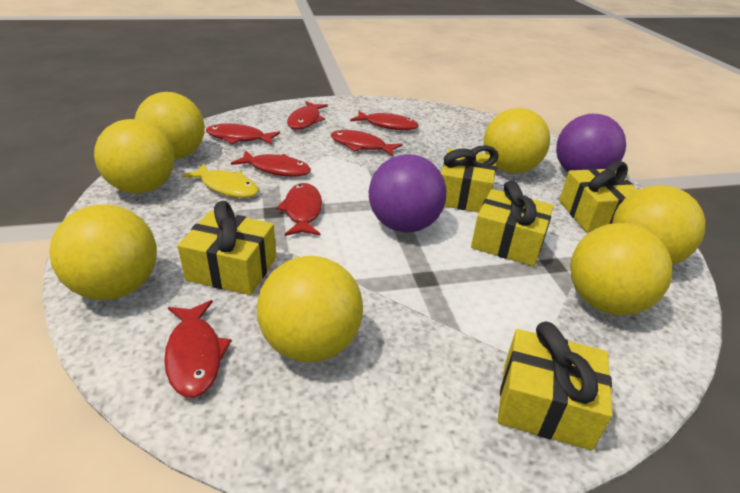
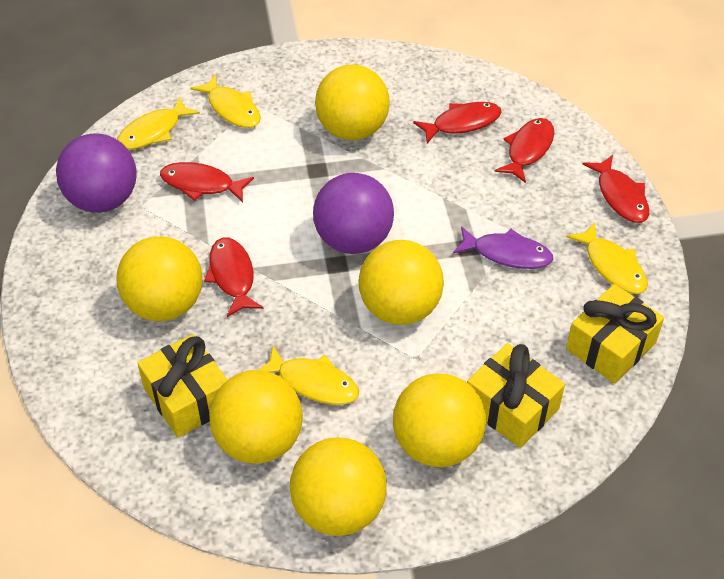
purple fish: 0 -> 1
red fish: 7 -> 5
yellow ball: 7 -> 6
yellow fish: 1 -> 4
yellow gift: 5 -> 3

